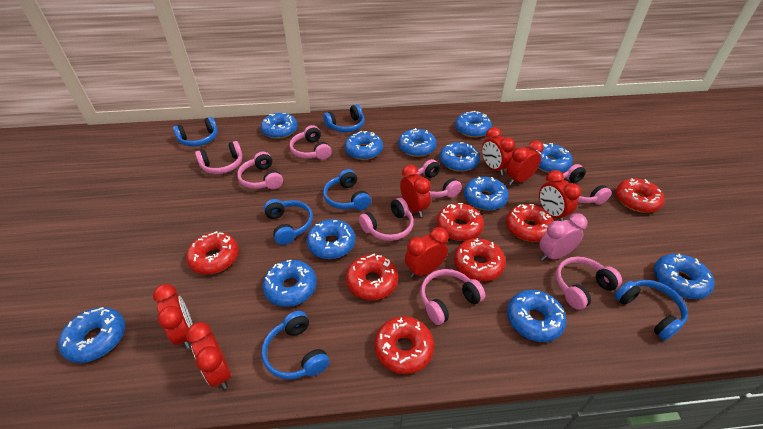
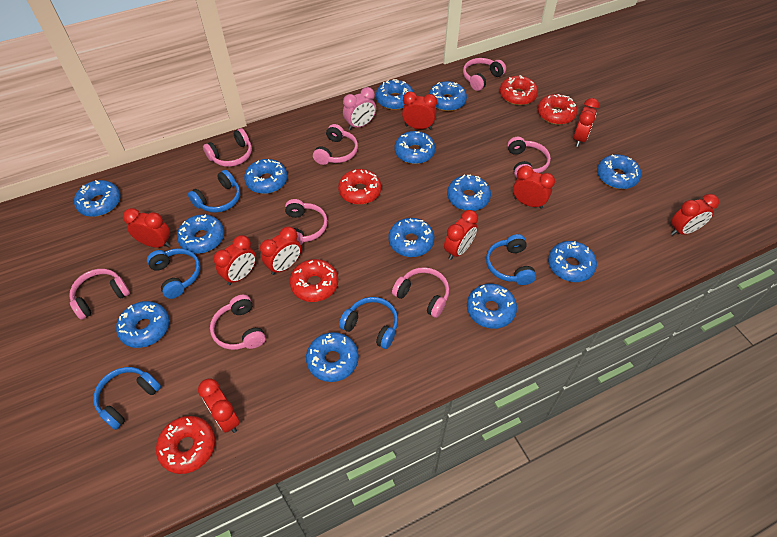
blue donut: 12 -> 13
blue headphones: 6 -> 5
red clock: 7 -> 9
red donut: 7 -> 5

